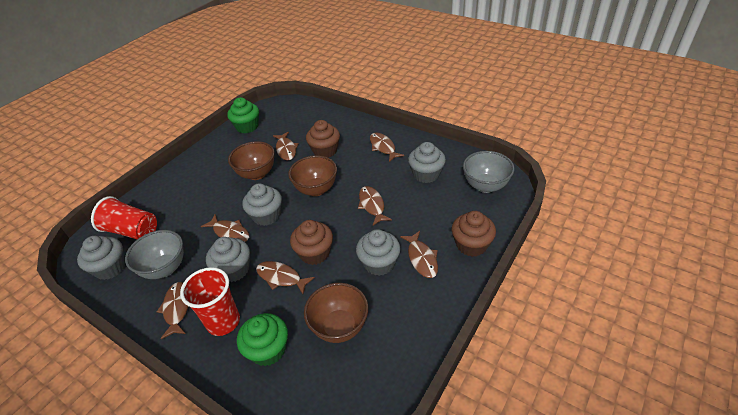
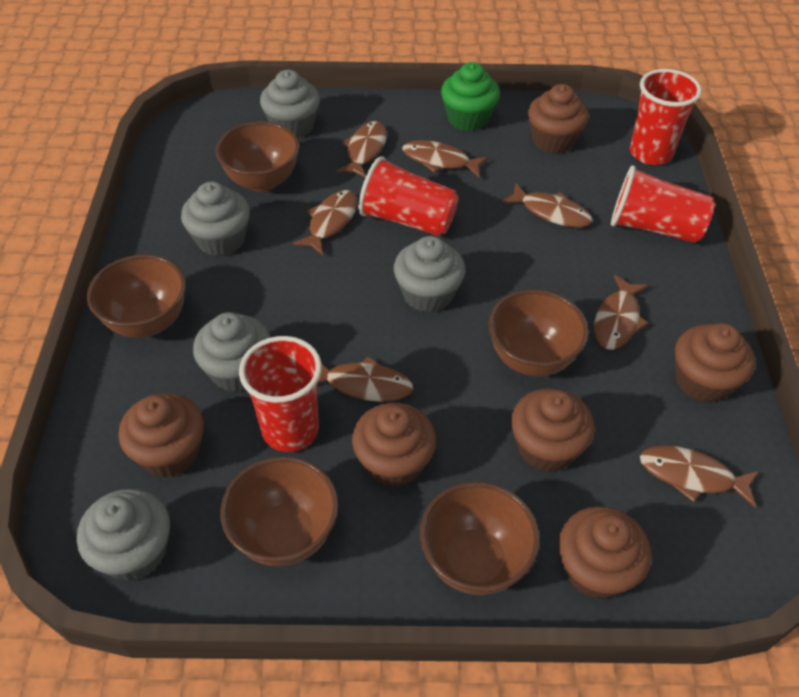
brown bowl: 3 -> 5
brown cupcake: 3 -> 6
green cupcake: 2 -> 1
grey bowl: 2 -> 0
red cup: 2 -> 4

